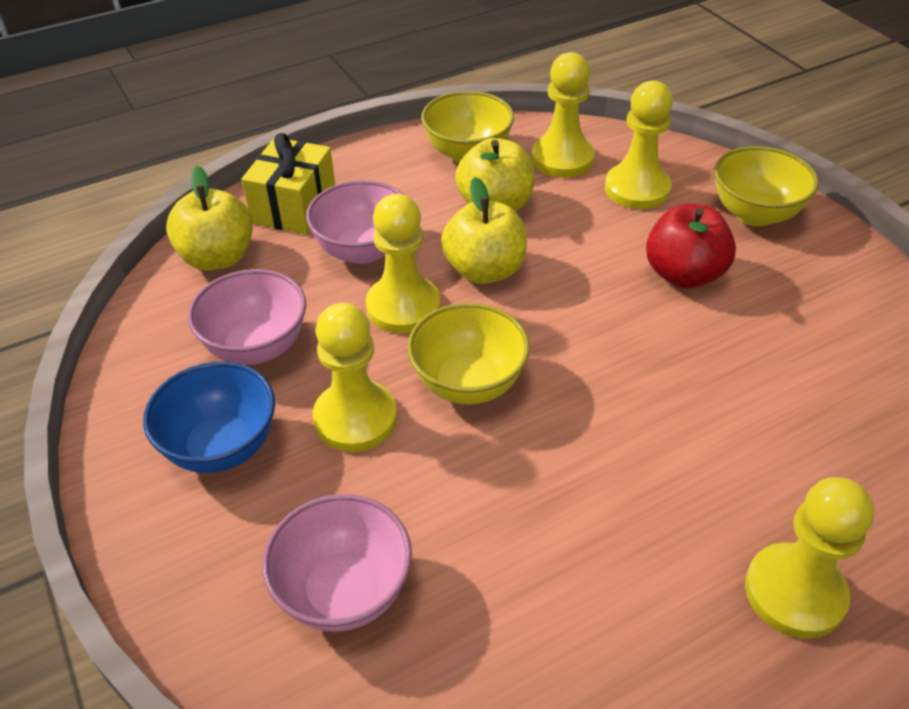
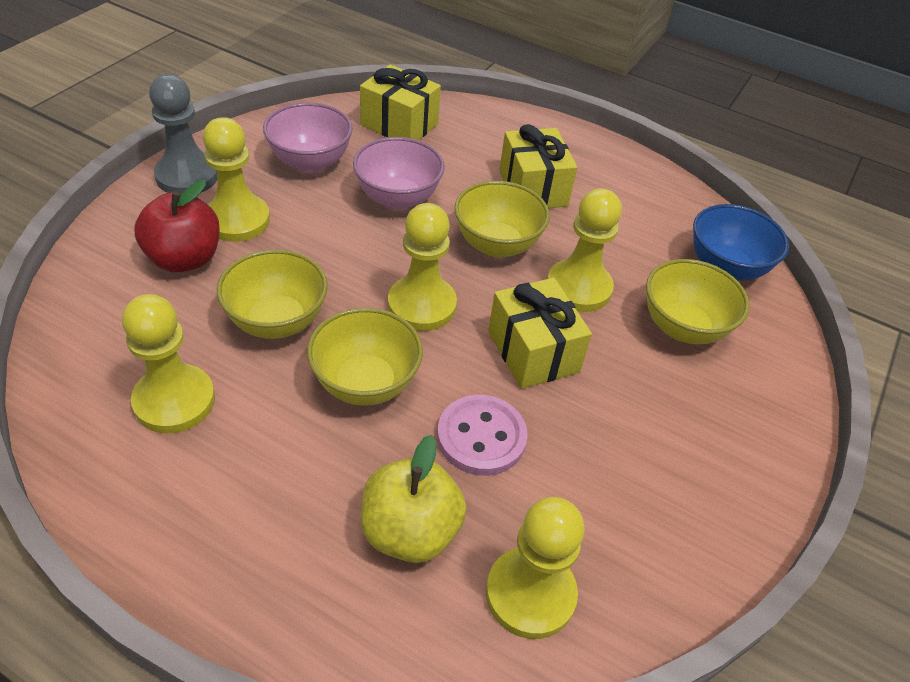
grey pawn: 0 -> 1
pink bowl: 3 -> 2
pink button: 0 -> 1
yellow apple: 3 -> 1
yellow bowl: 3 -> 4
yellow gift: 1 -> 3

